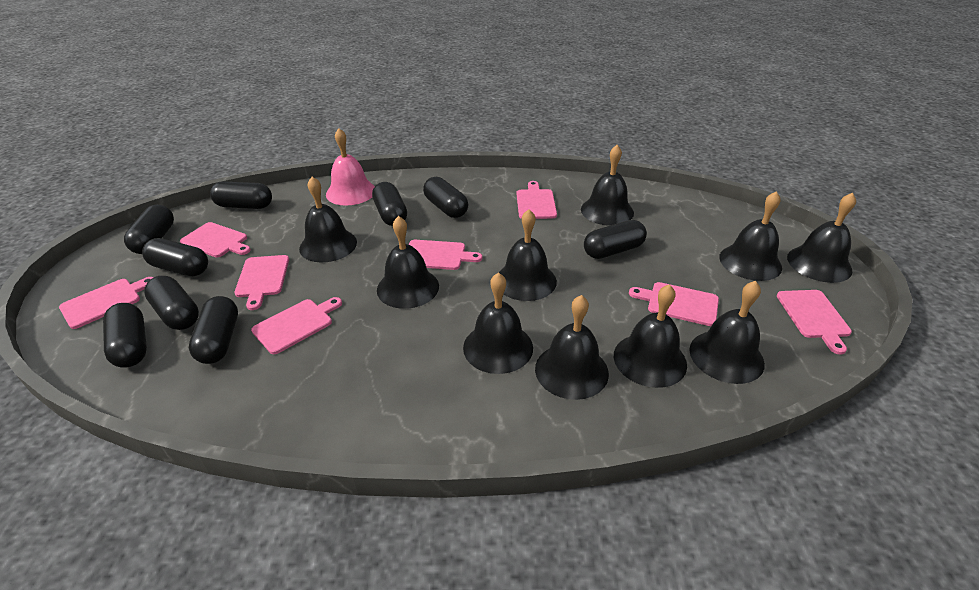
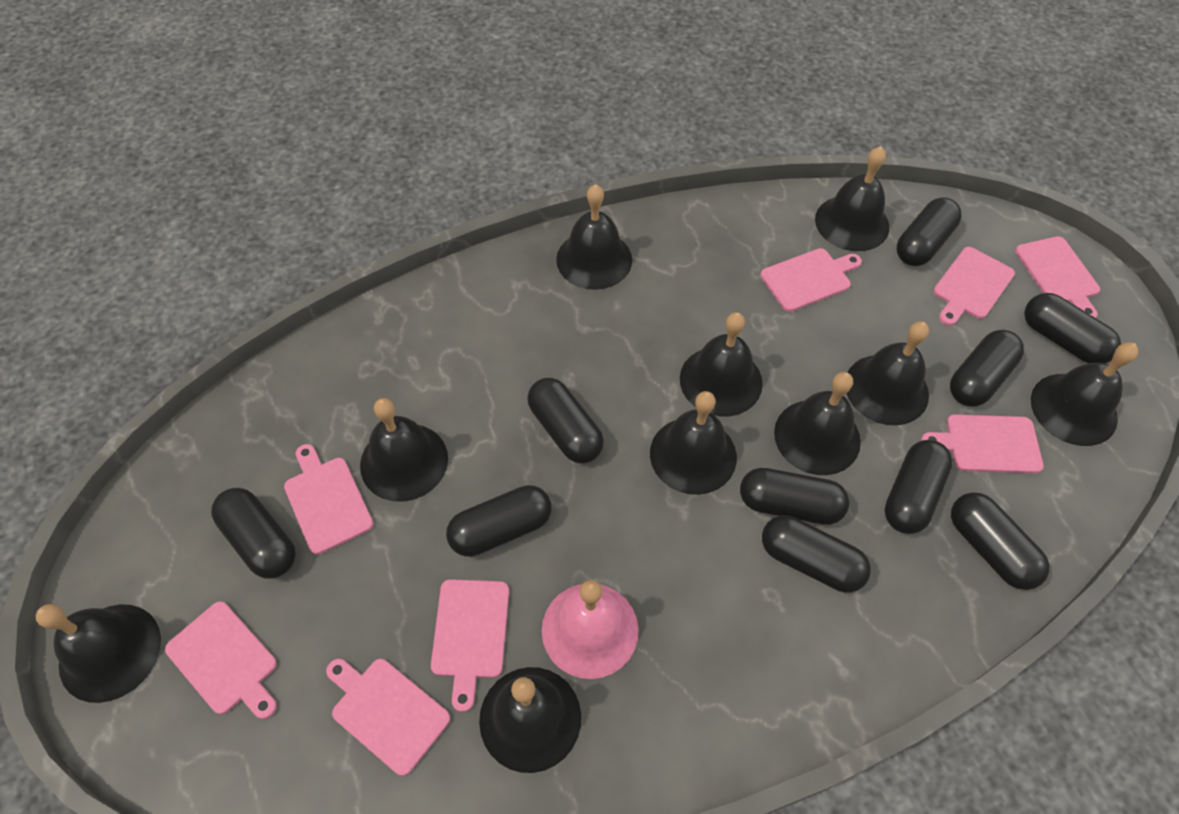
black capsule: 9 -> 10

